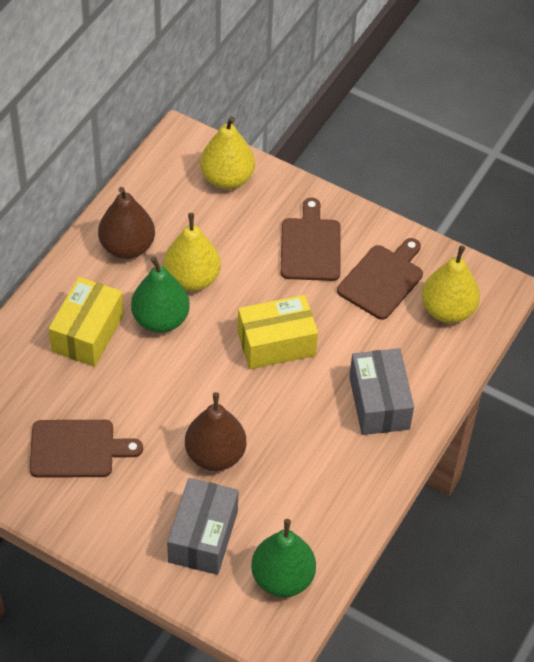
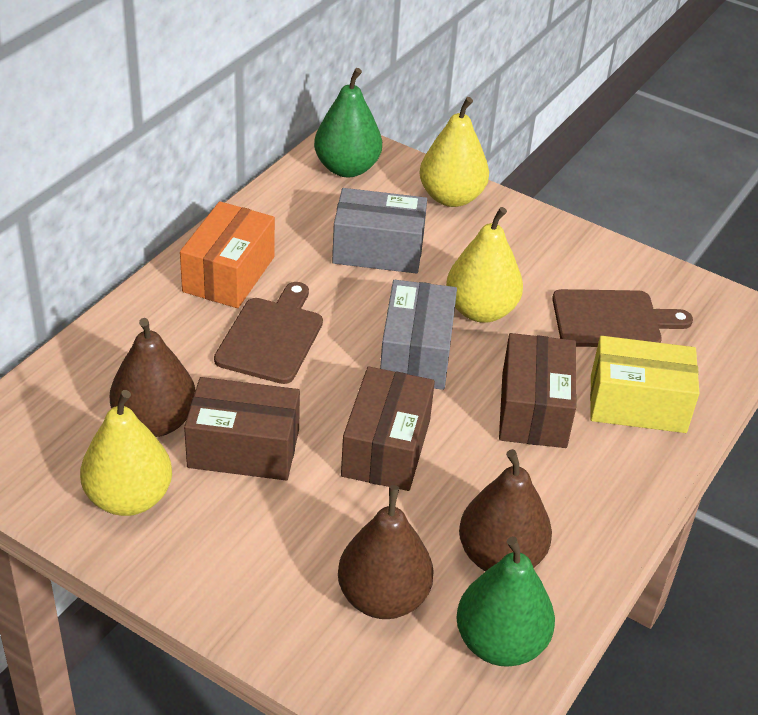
brown box: 0 -> 3
brown cutting board: 3 -> 2
brown pear: 2 -> 3
orange box: 0 -> 1
yellow box: 2 -> 1

